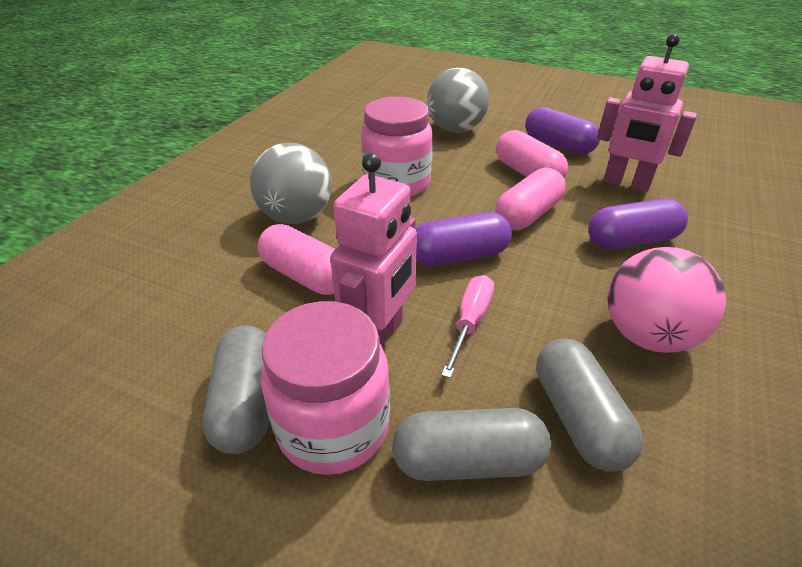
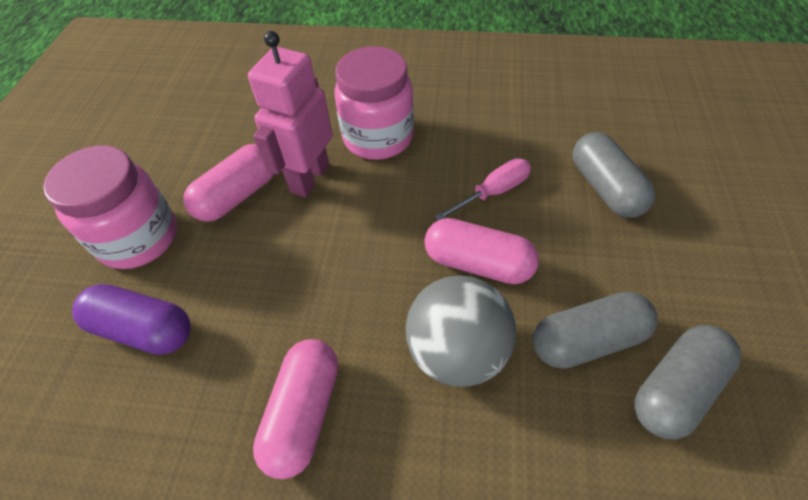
grey ball: 2 -> 1
pink ball: 1 -> 0
pink robot: 2 -> 1
purple capsule: 3 -> 1

